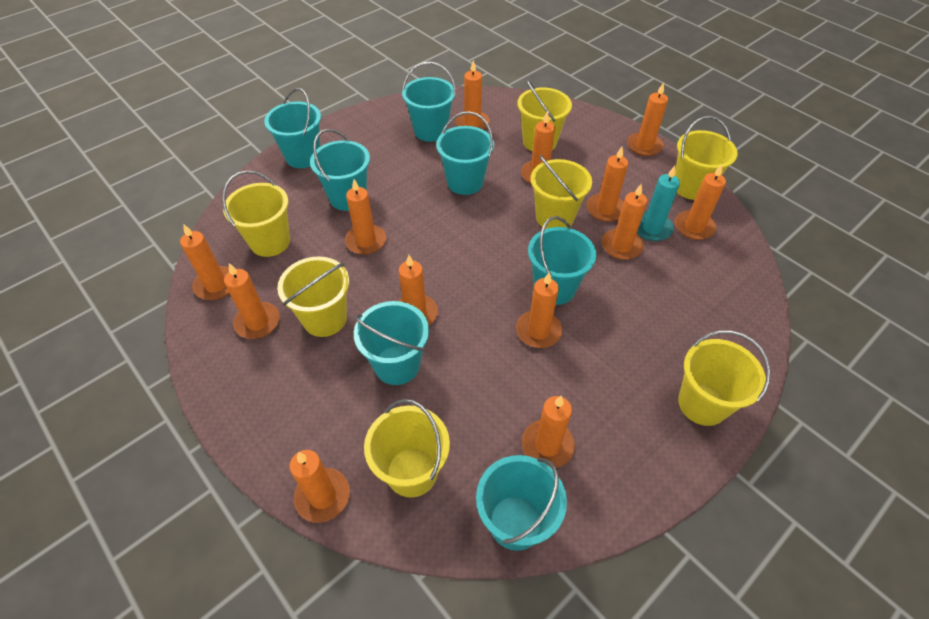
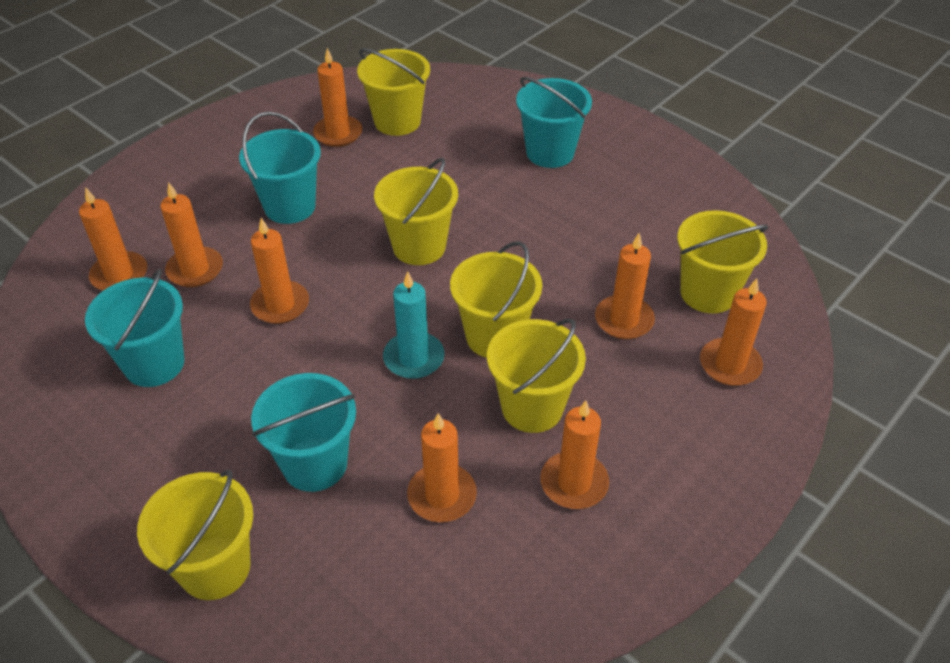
orange candle: 13 -> 8
turquoise bucket: 7 -> 4
yellow bucket: 7 -> 6

